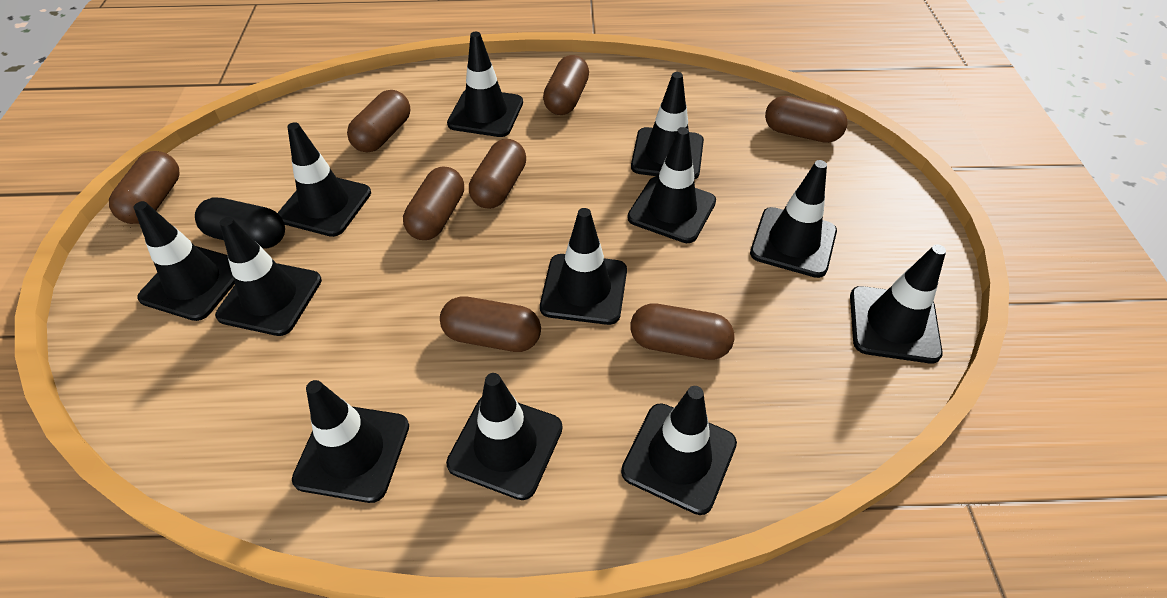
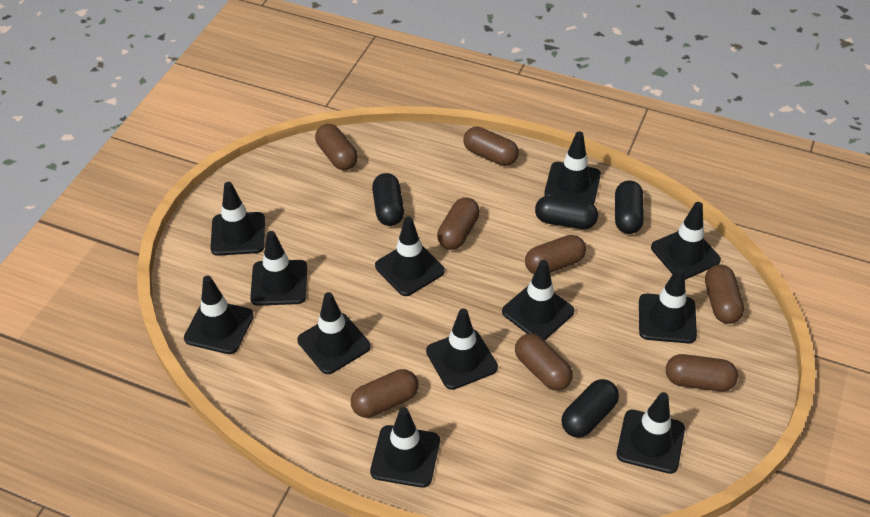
black capsule: 1 -> 4

